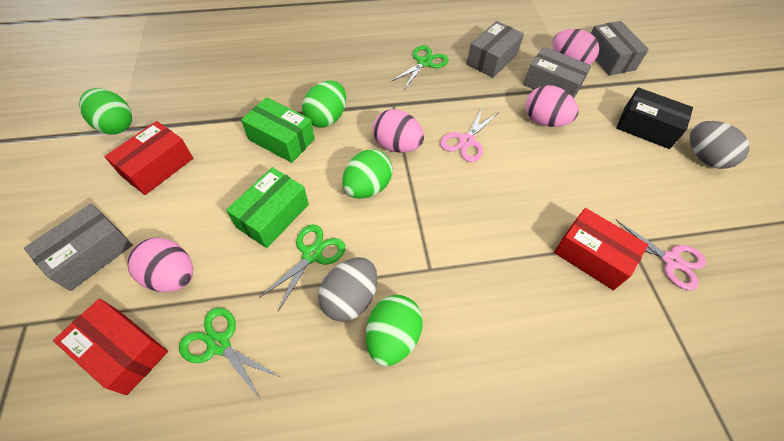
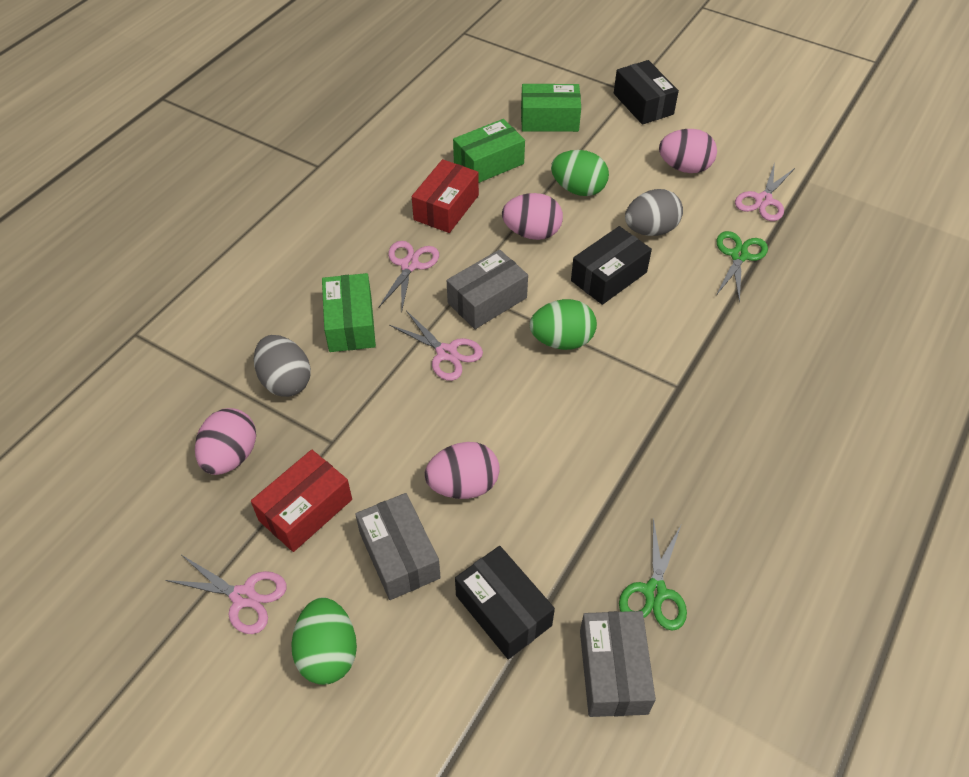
black box: 1 -> 3
green box: 2 -> 3
green egg: 4 -> 3
green scissors: 3 -> 2
grey box: 4 -> 3
pink scissors: 2 -> 4
red box: 3 -> 2

